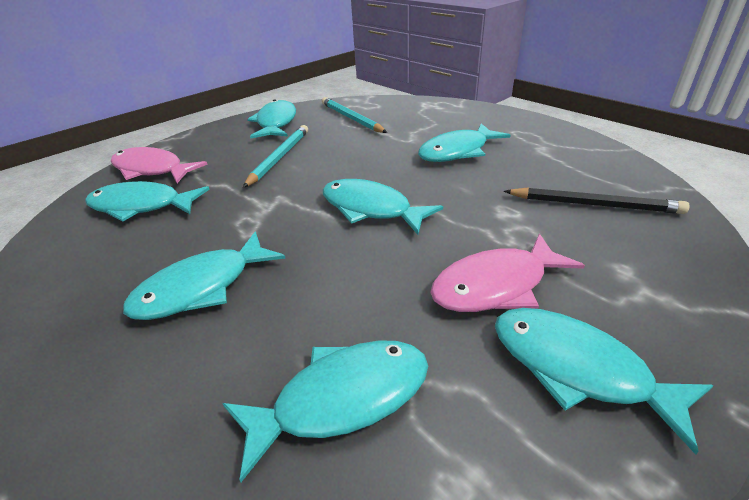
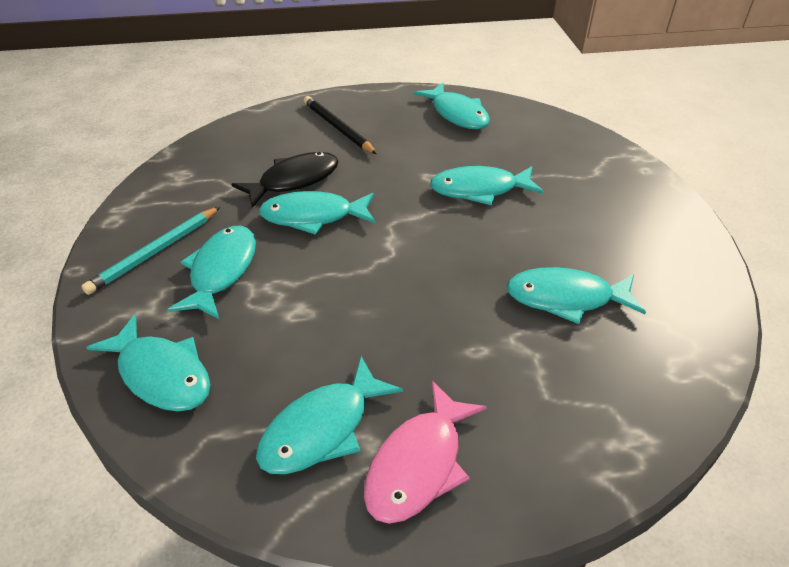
black fish: 0 -> 1
pink fish: 2 -> 1
turquoise pencil: 2 -> 1

